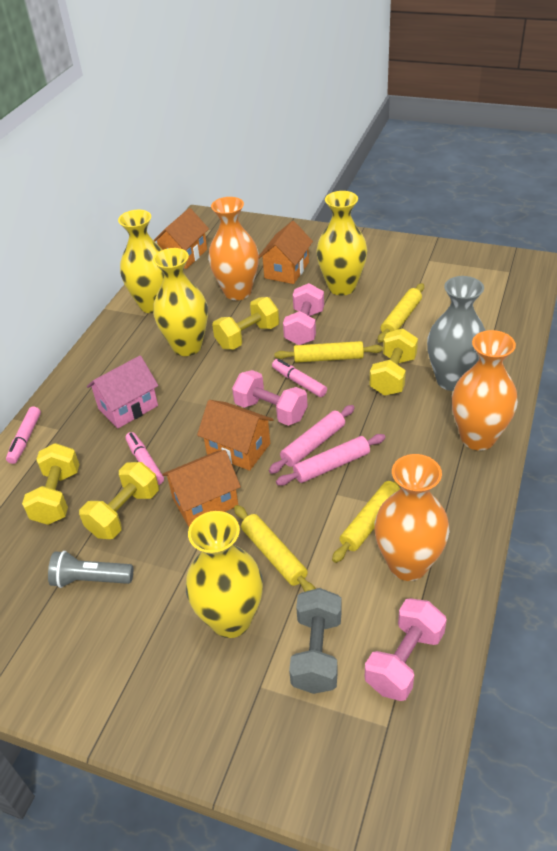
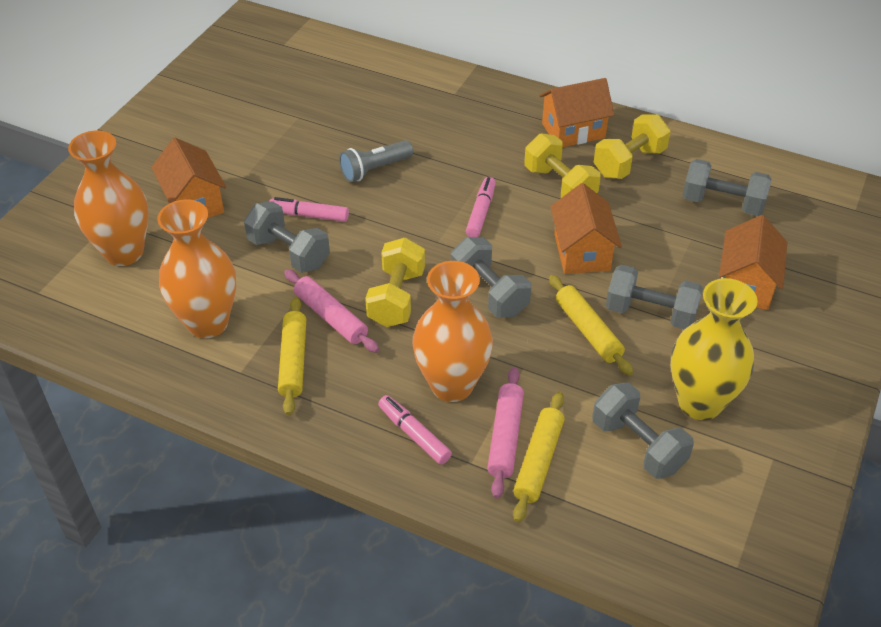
grey dumbbell: 1 -> 5
grey vase: 1 -> 0
pink dumbbell: 3 -> 0
pink house: 1 -> 0
yellow dumbbell: 4 -> 3
yellow rolling pin: 4 -> 3
yellow vase: 4 -> 1

